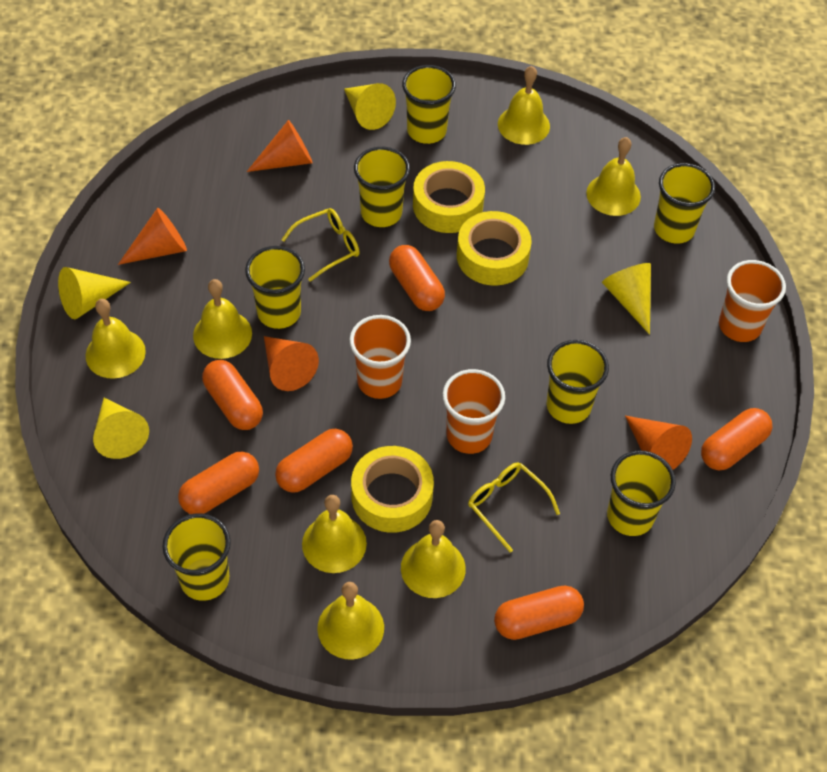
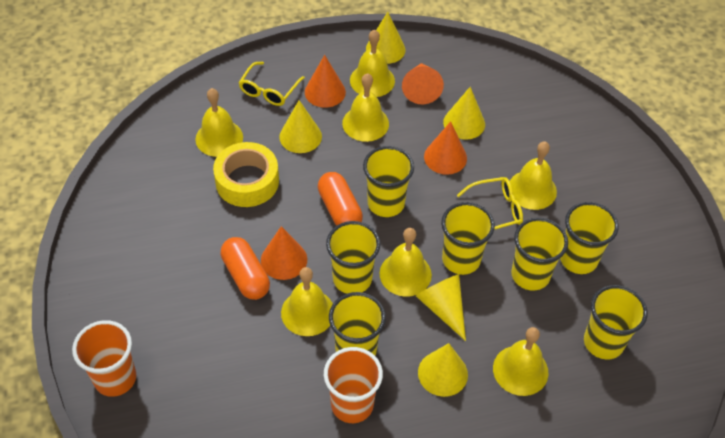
orange capsule: 6 -> 2
orange cup: 3 -> 2
yellow cone: 4 -> 5
yellow tape: 3 -> 1

